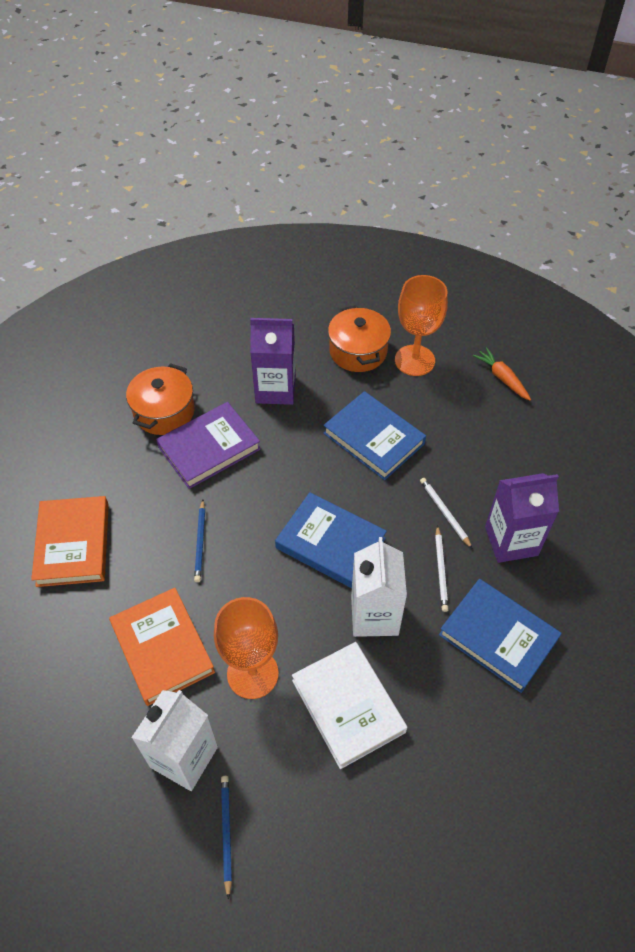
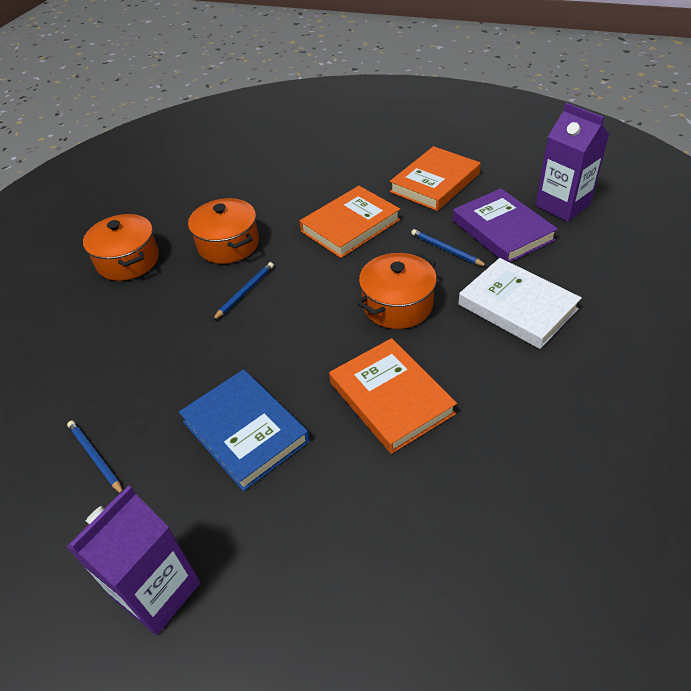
blue book: 3 -> 1
blue pencil: 2 -> 3
orange book: 2 -> 3
orange carrot: 1 -> 0
orange goblet: 2 -> 0
orange pot: 2 -> 3
white carton: 2 -> 0
white pencil: 2 -> 0

